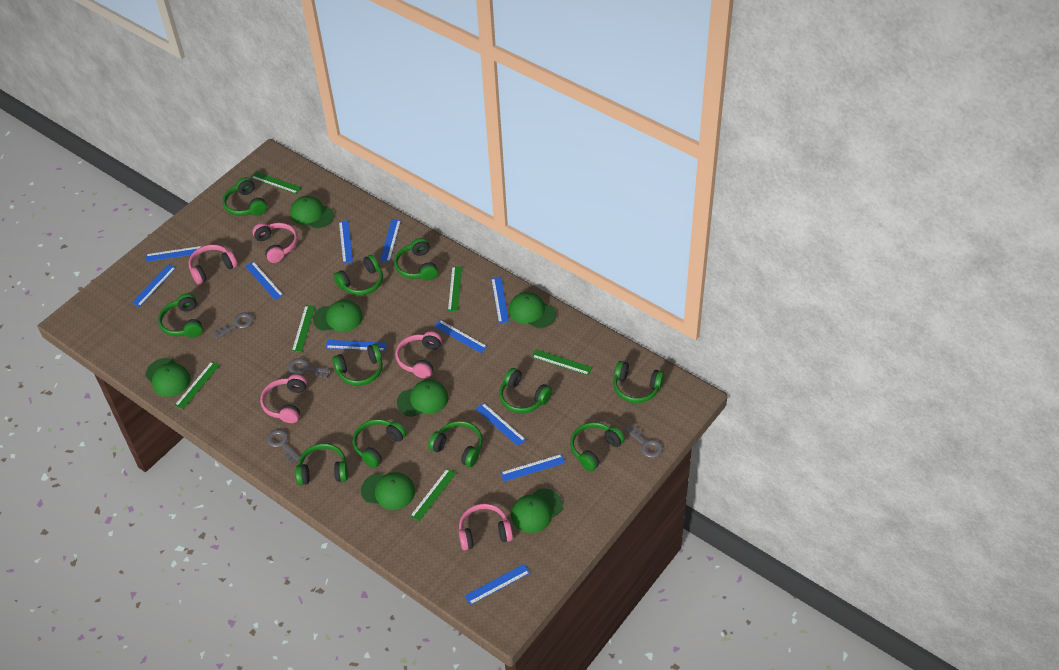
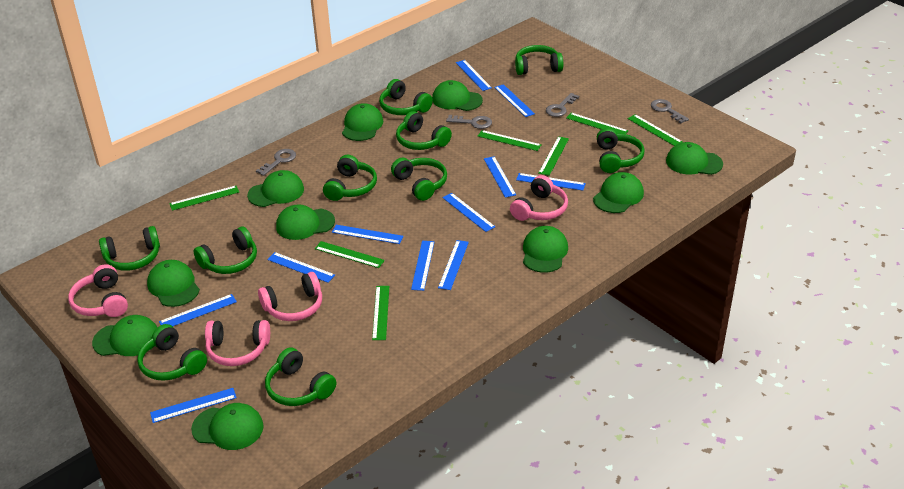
green cap: 7 -> 10
green headphones: 11 -> 10
green ruler: 6 -> 7
pink headphones: 5 -> 4

